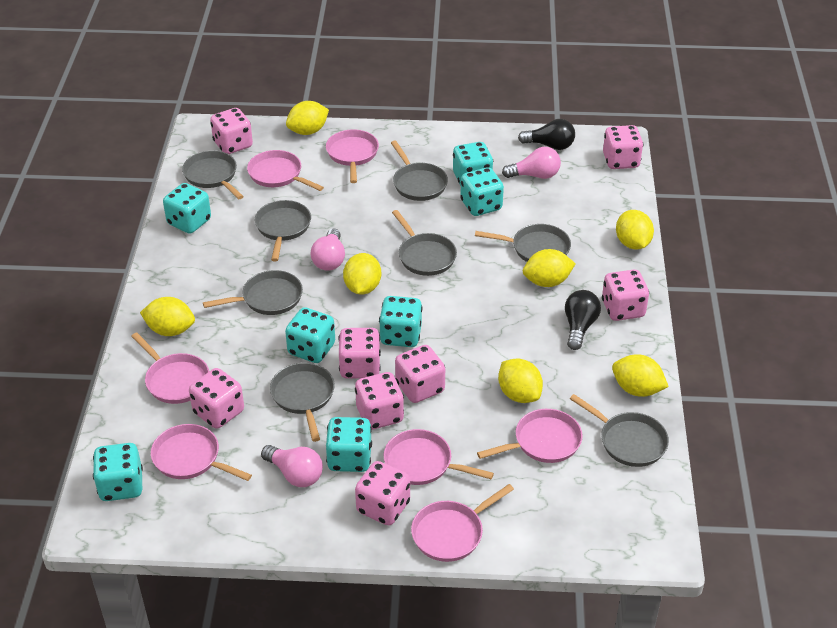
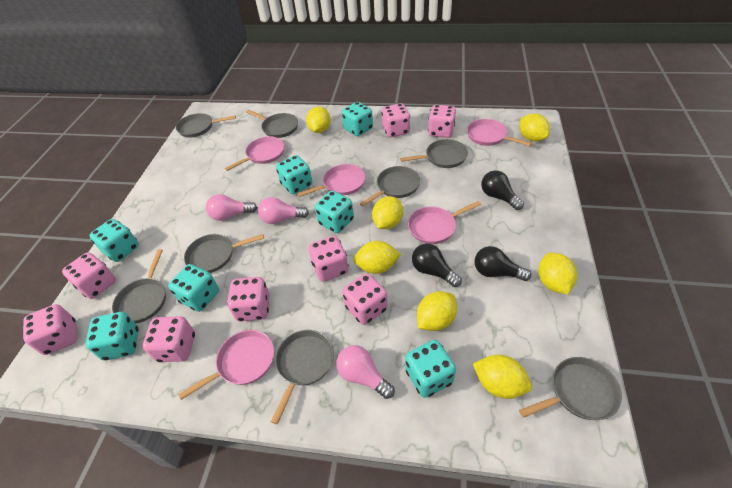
black light bulb: 2 -> 3
pink pan: 7 -> 5

